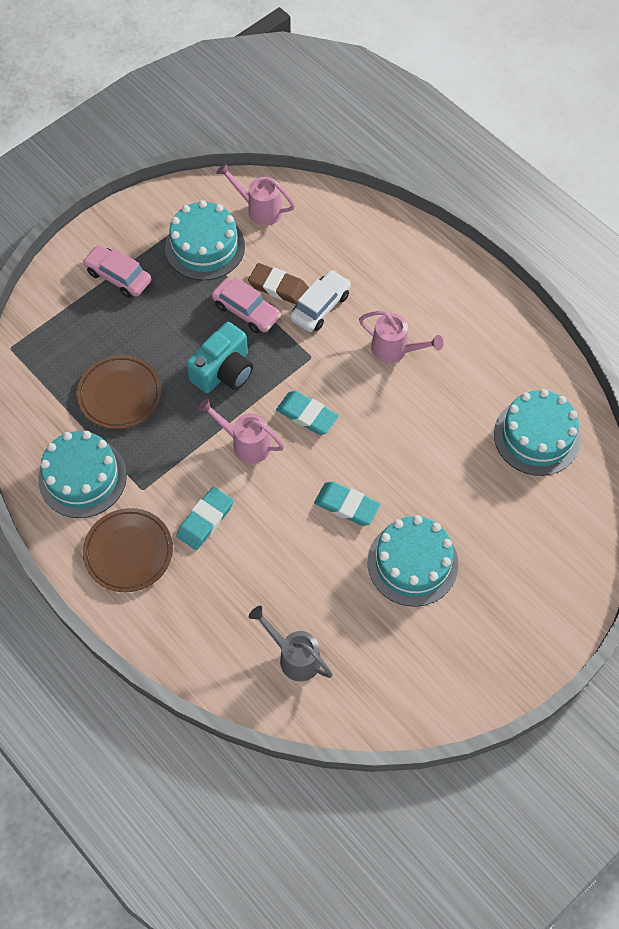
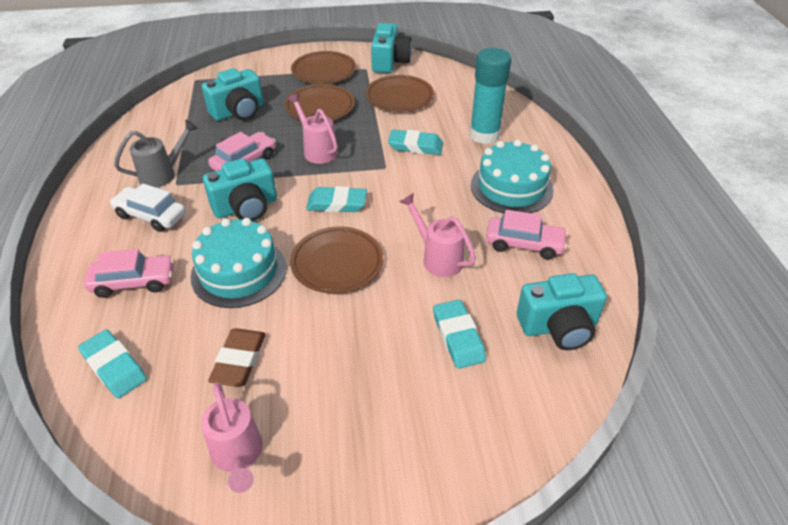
brown plate: 2 -> 4
pink car: 2 -> 3
turquoise cake: 4 -> 2
turquoise camera: 1 -> 4
turquoise eraser: 3 -> 4
turquoise glue stick: 0 -> 1

